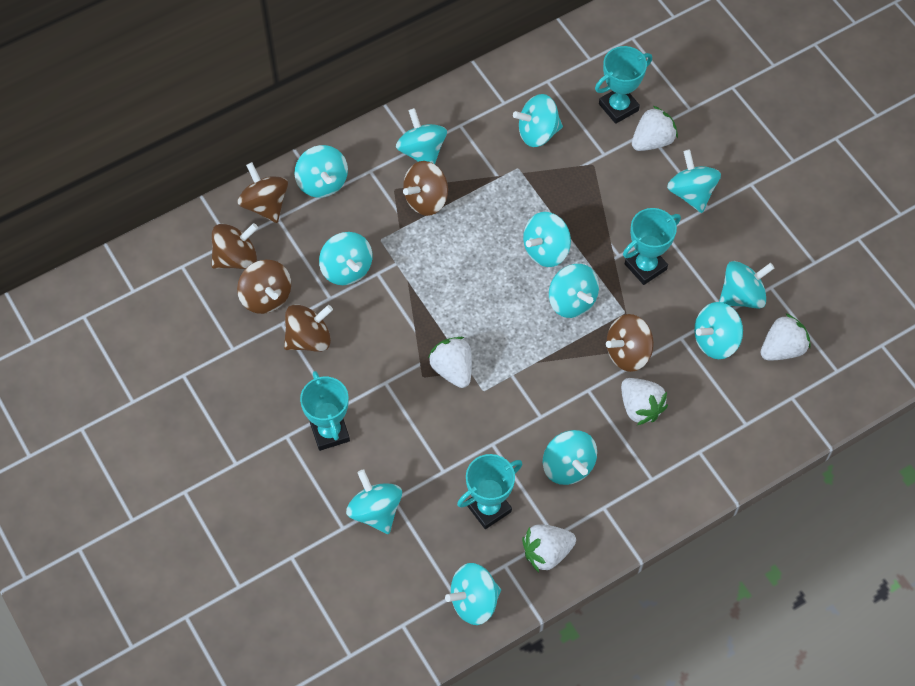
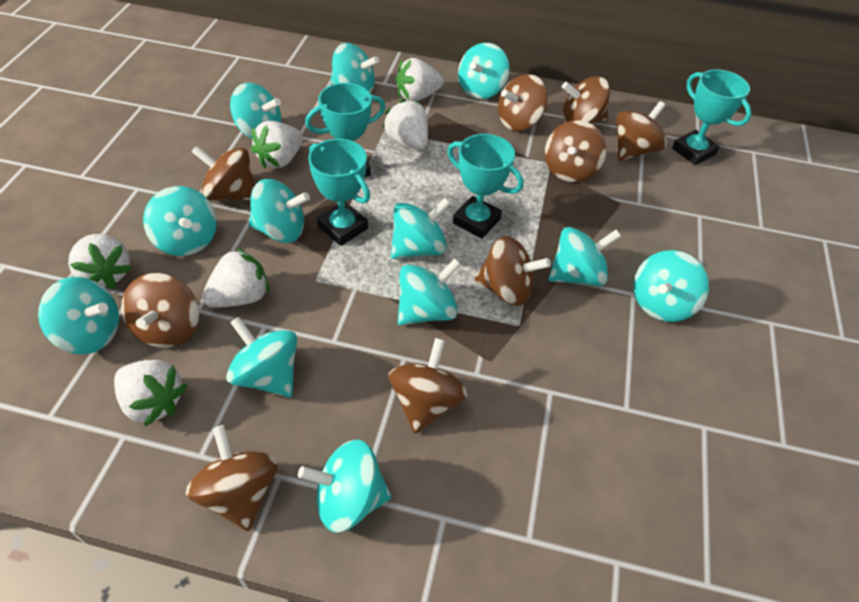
brown spinning top: 6 -> 9
white strawberry: 5 -> 6

